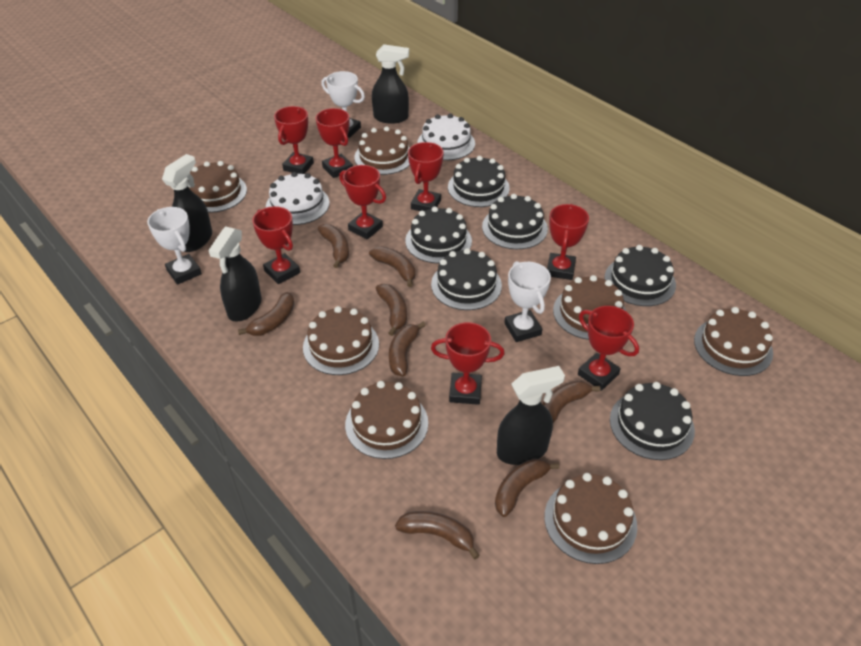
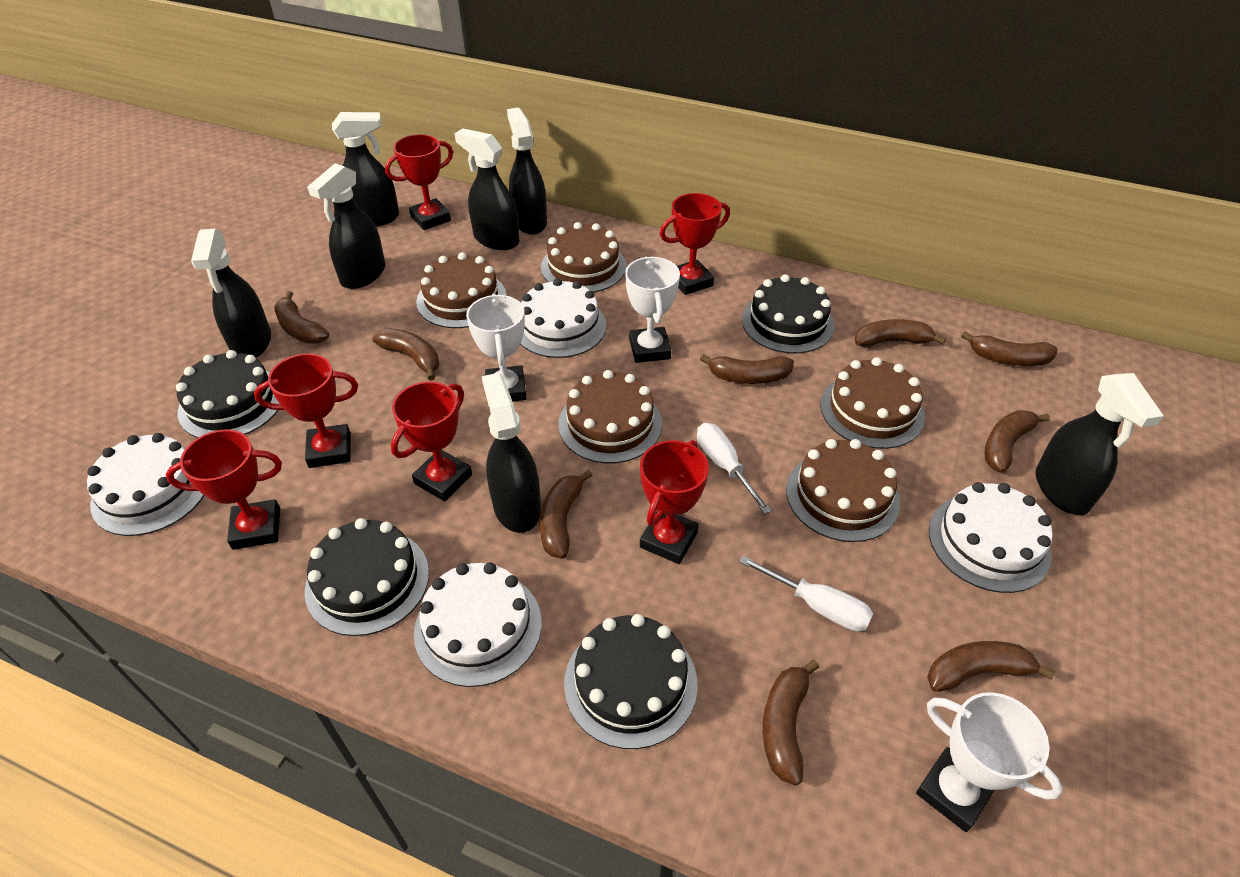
black cake: 6 -> 4
black spray bottle: 4 -> 7
brown banana: 8 -> 9
brown cake: 7 -> 5
red trophy: 8 -> 6
white cake: 2 -> 4
white screwdriver: 0 -> 2

